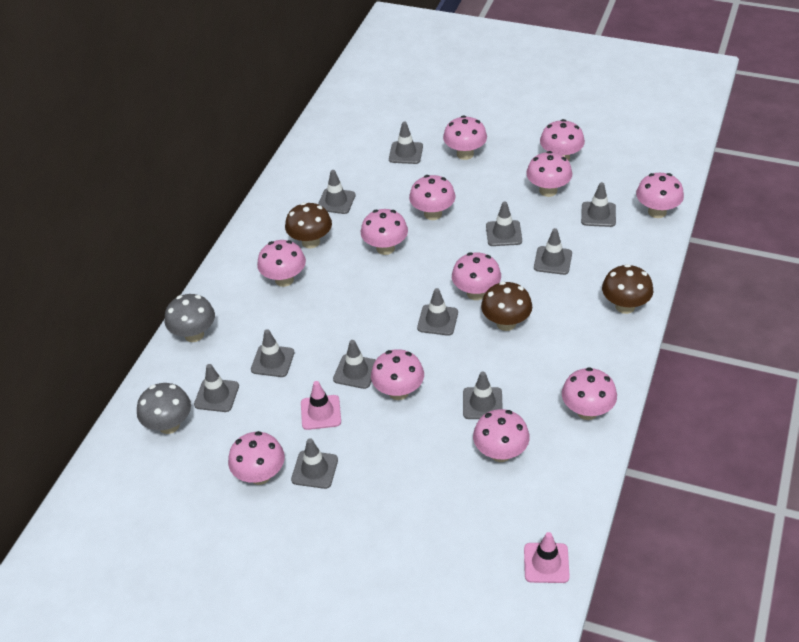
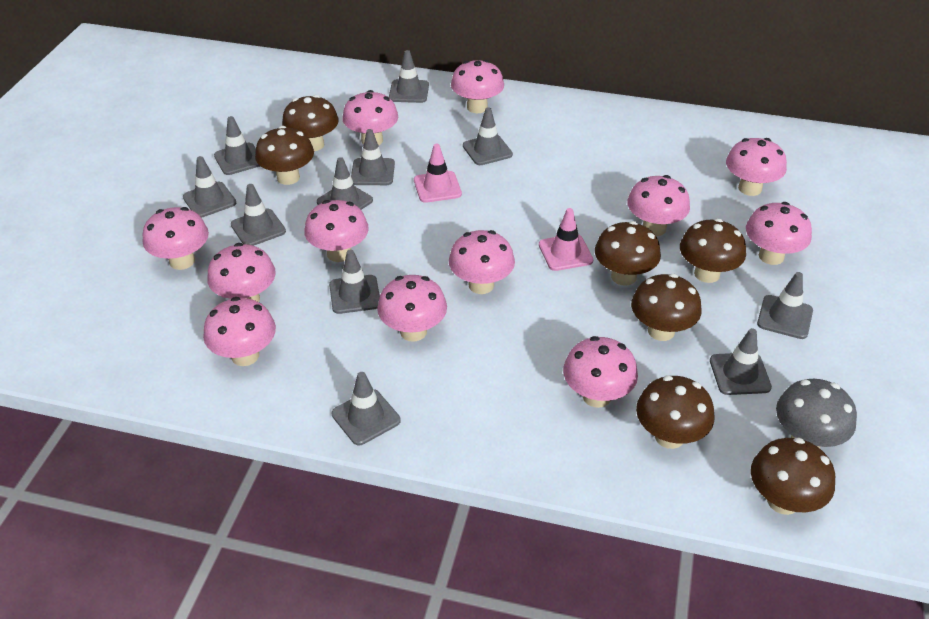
brown mushroom: 3 -> 7
grey mushroom: 2 -> 1

